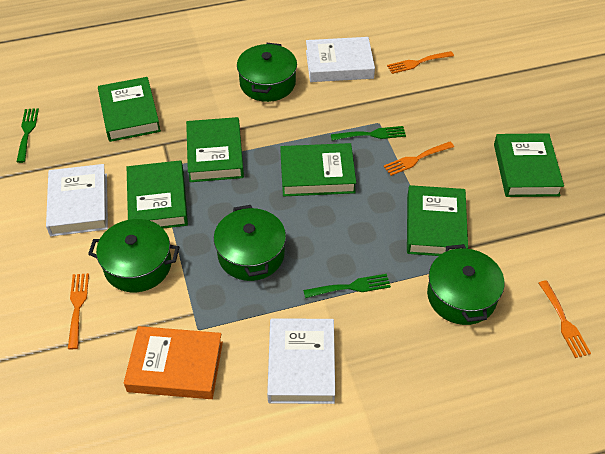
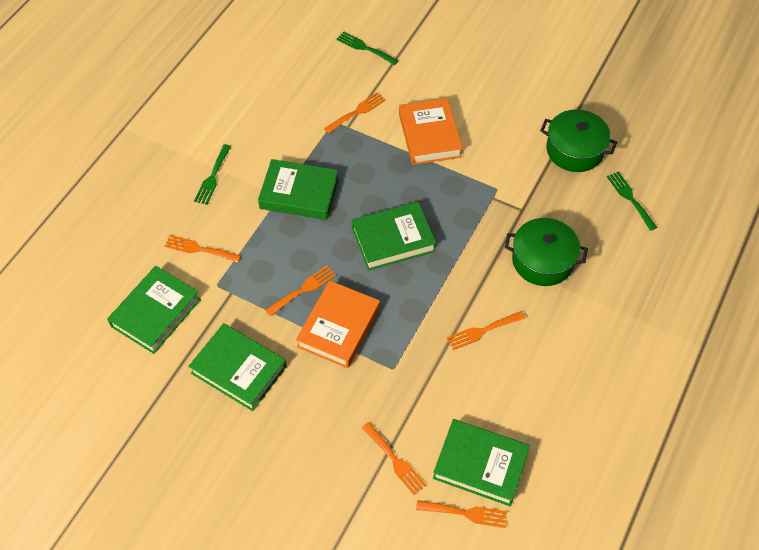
green book: 6 -> 5
green pot: 4 -> 2
orange book: 1 -> 2
orange fork: 4 -> 6
white book: 3 -> 0

